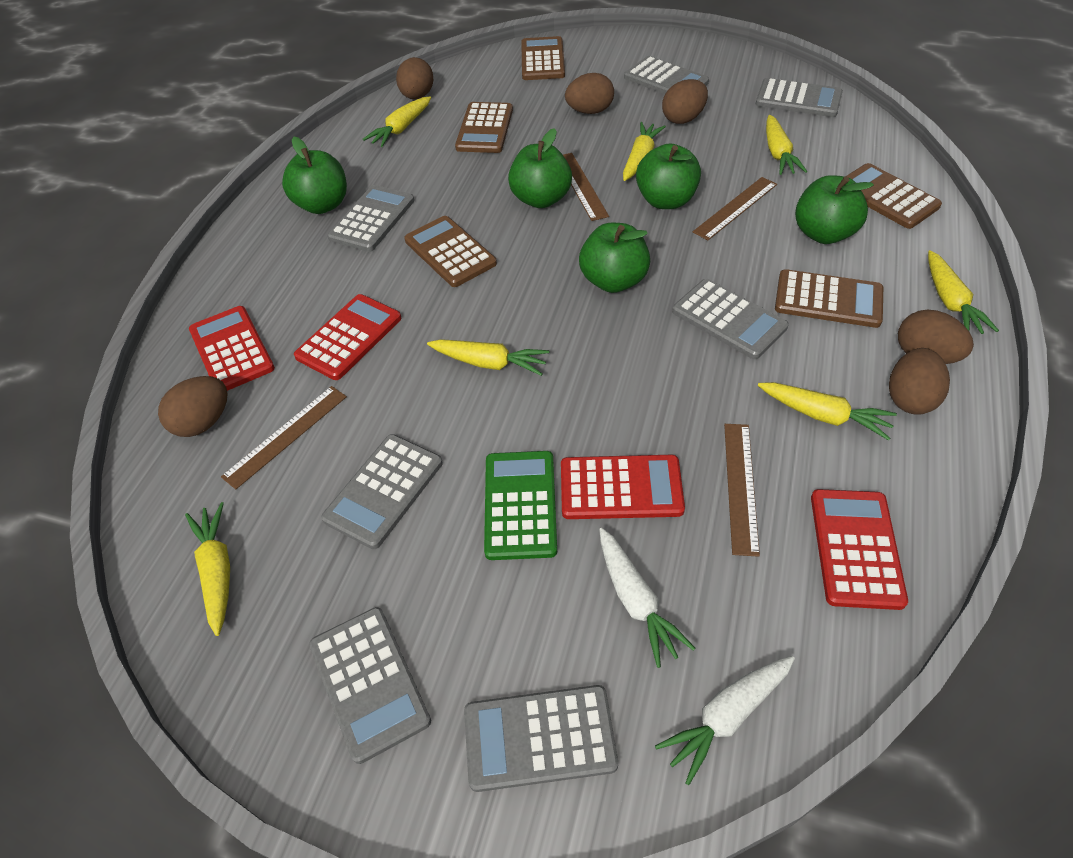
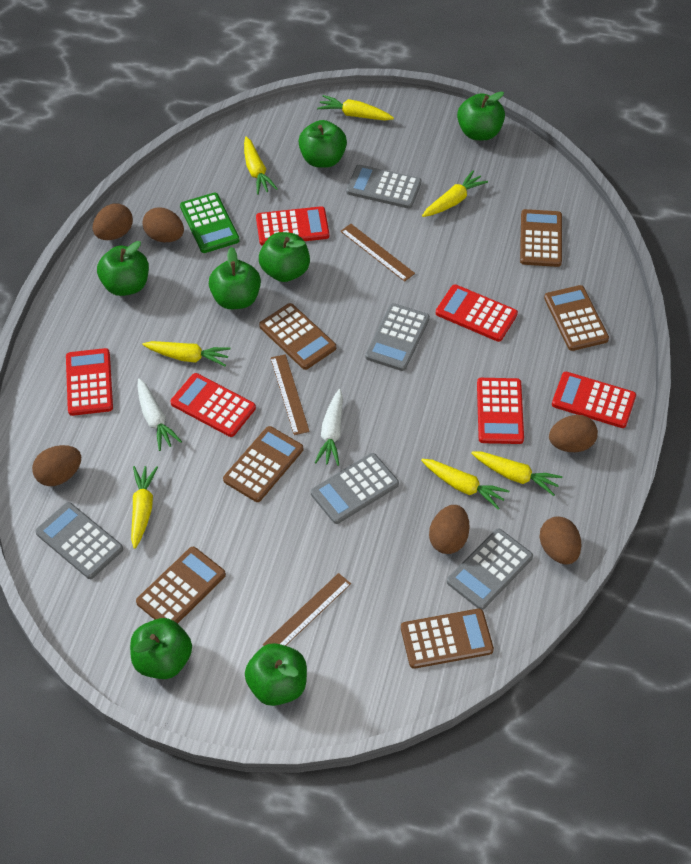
brown calculator: 5 -> 6
brown ruler: 4 -> 3
green apple: 5 -> 7
grey calculator: 7 -> 5
red calculator: 4 -> 6

